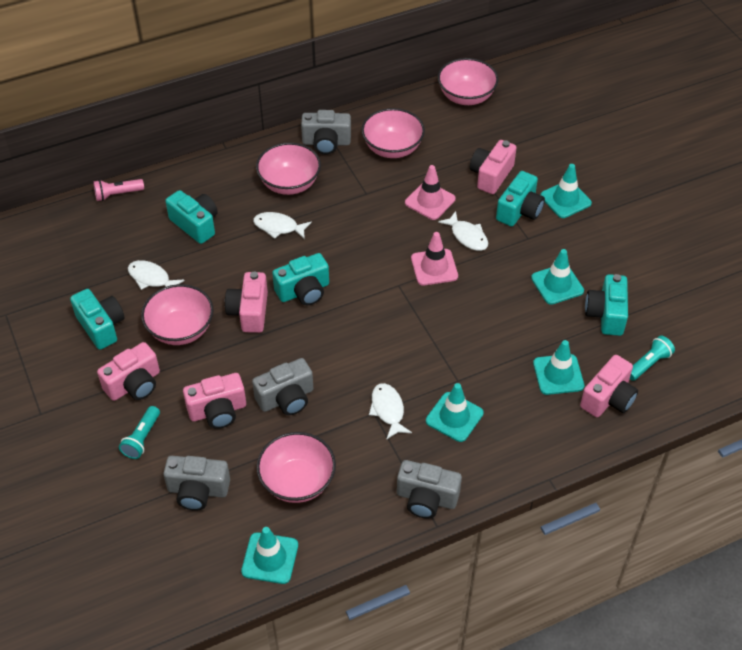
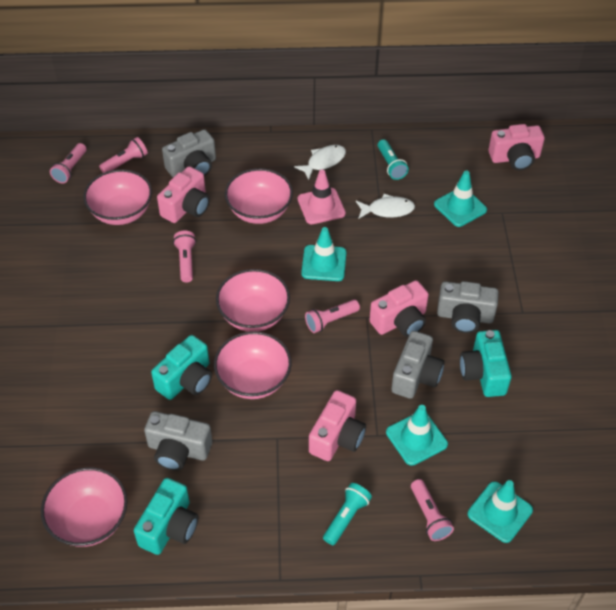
pink camera: 5 -> 4
pink flashlight: 1 -> 5
pink traffic cone: 2 -> 1
turquoise camera: 5 -> 3
turquoise traffic cone: 5 -> 4
white fish: 4 -> 2

